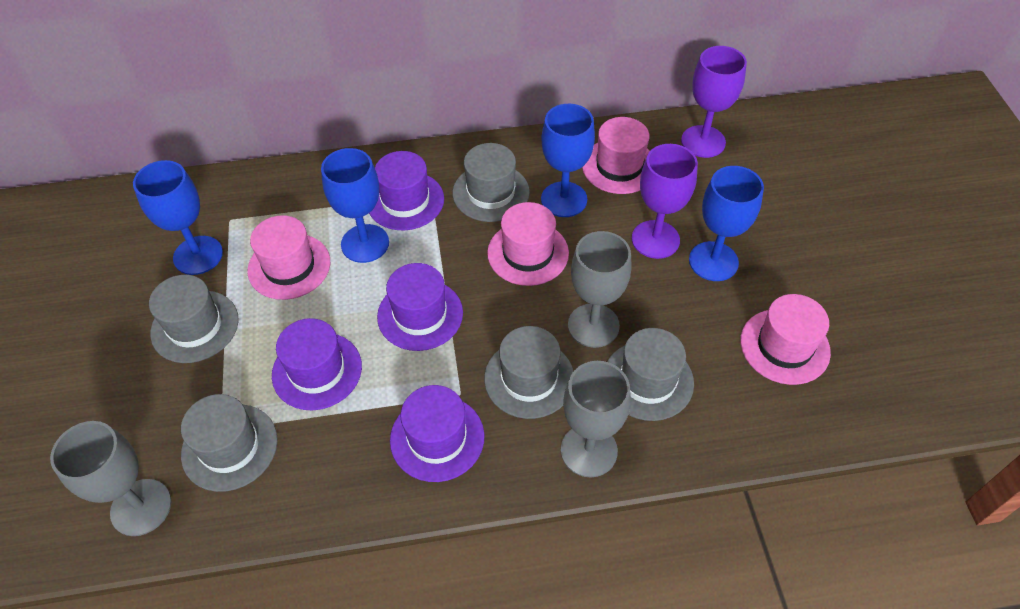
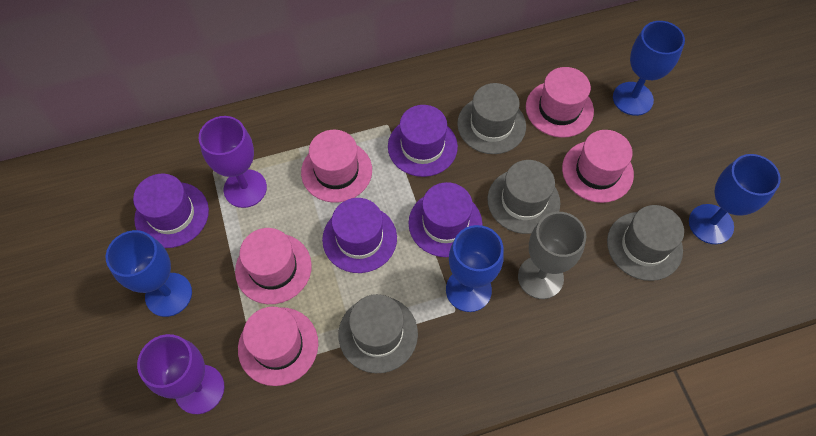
grey goblet: 3 -> 1
grey hat: 5 -> 4
pink hat: 4 -> 5

